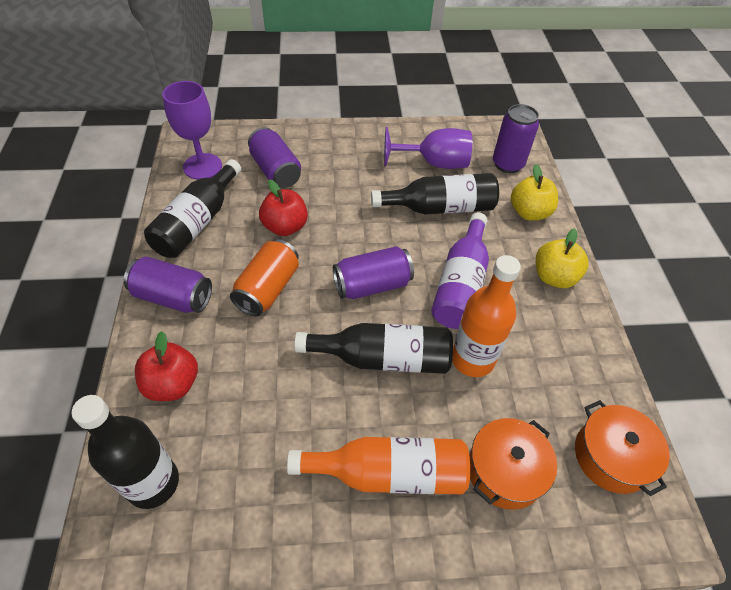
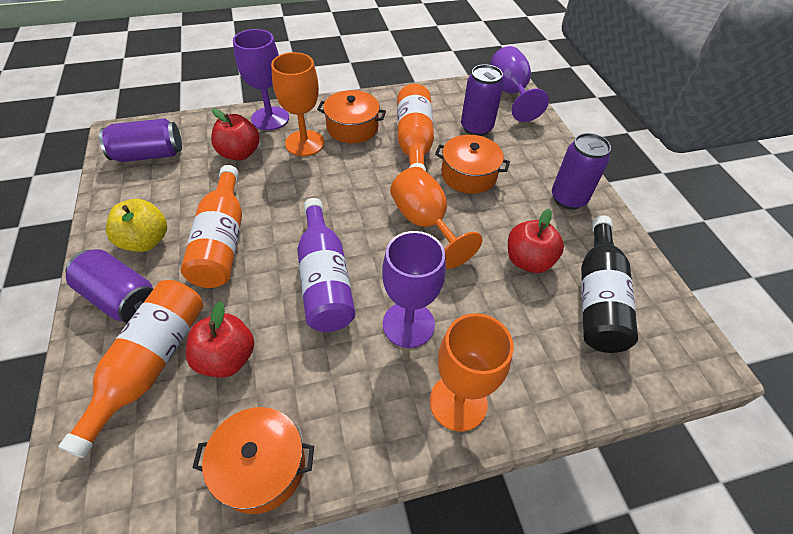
black bottle: 4 -> 1
orange bottle: 2 -> 3
orange can: 1 -> 0
orange goblet: 0 -> 3
orange pot: 2 -> 3
purple goblet: 2 -> 3
red apple: 2 -> 3
yellow apple: 2 -> 1

